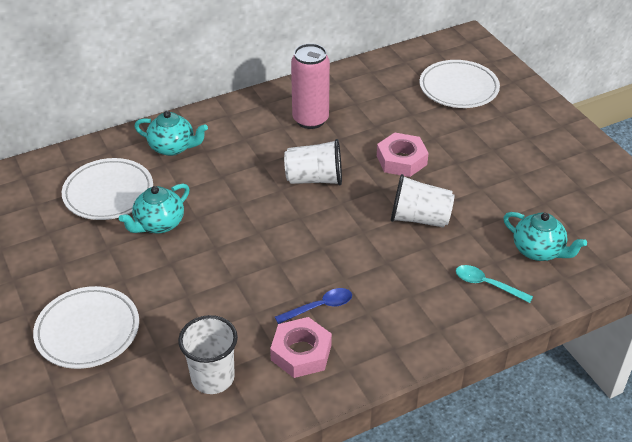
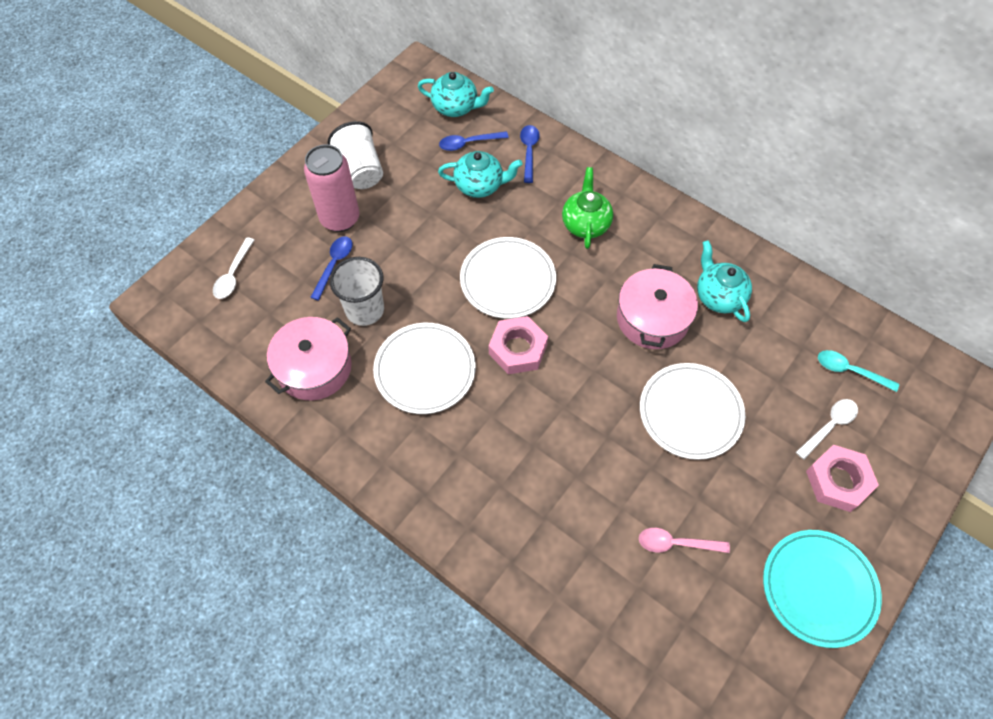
blue spoon: 1 -> 3
green teapot: 0 -> 1
pink pot: 0 -> 2
pink spoon: 0 -> 1
turquoise plate: 0 -> 1
white cup: 3 -> 2
white spoon: 0 -> 2

